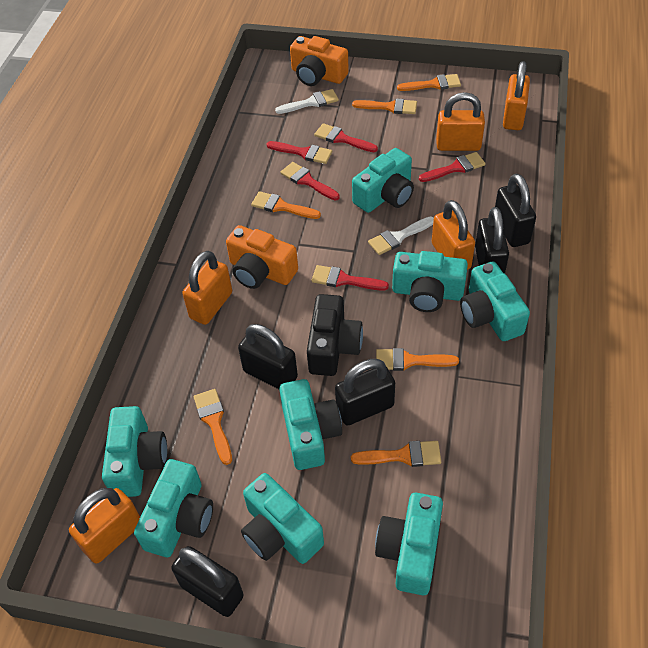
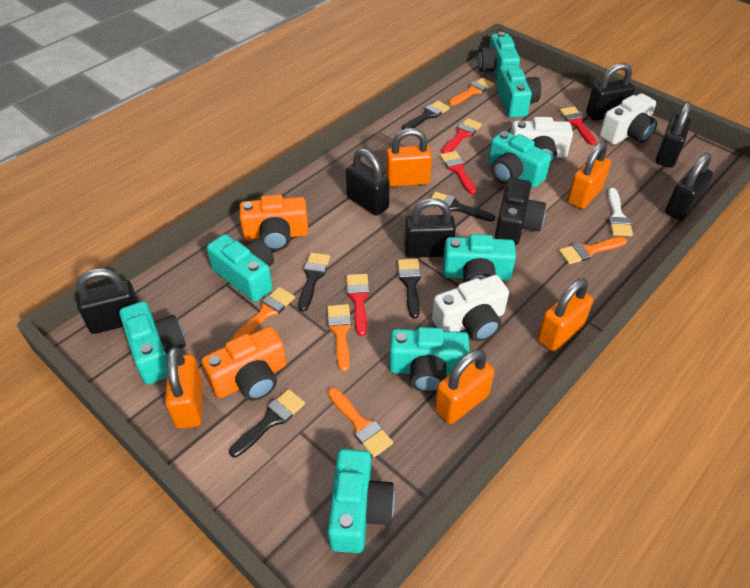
black brush: 0 -> 5
black padlock: 5 -> 6
orange brush: 6 -> 5
red brush: 5 -> 4
white brush: 2 -> 1
white camera: 0 -> 3

